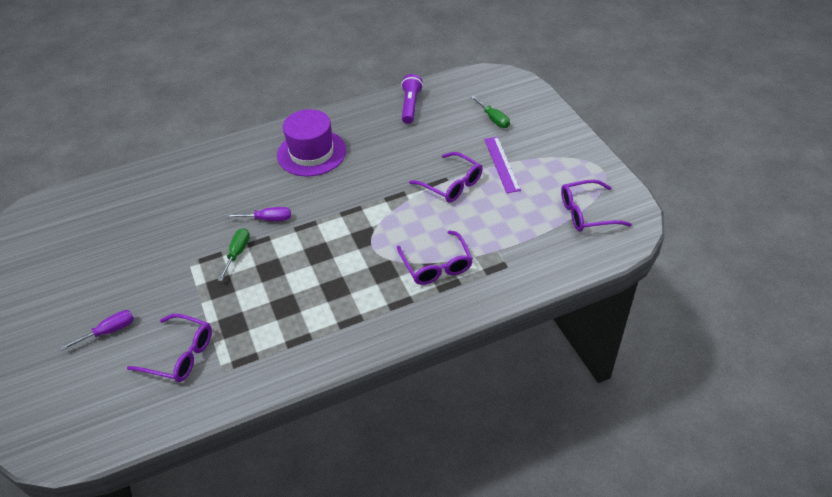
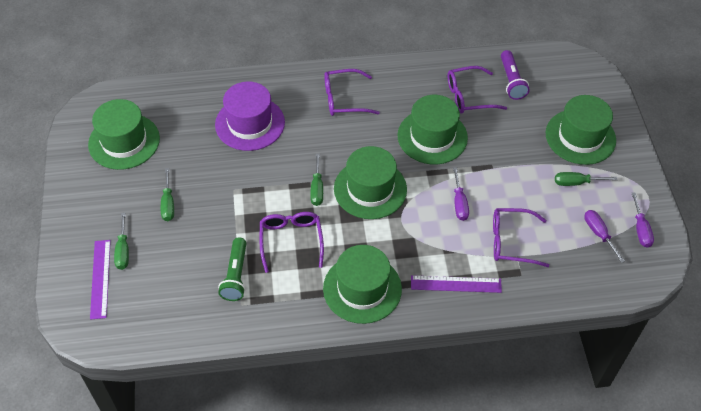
green flashlight: 0 -> 1
green hat: 0 -> 5
green screwdriver: 2 -> 4
purple ruler: 1 -> 2
purple screwdriver: 2 -> 3

